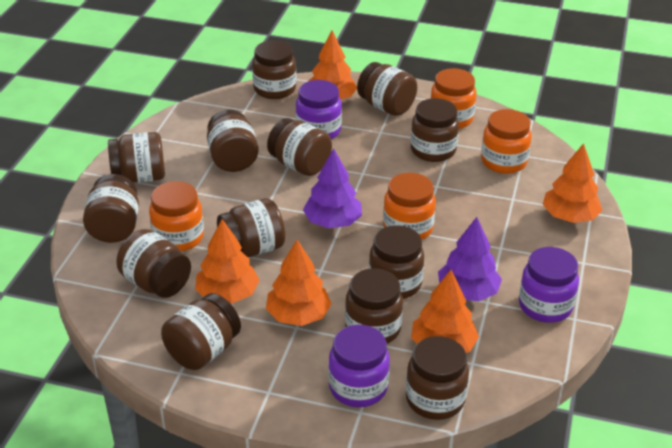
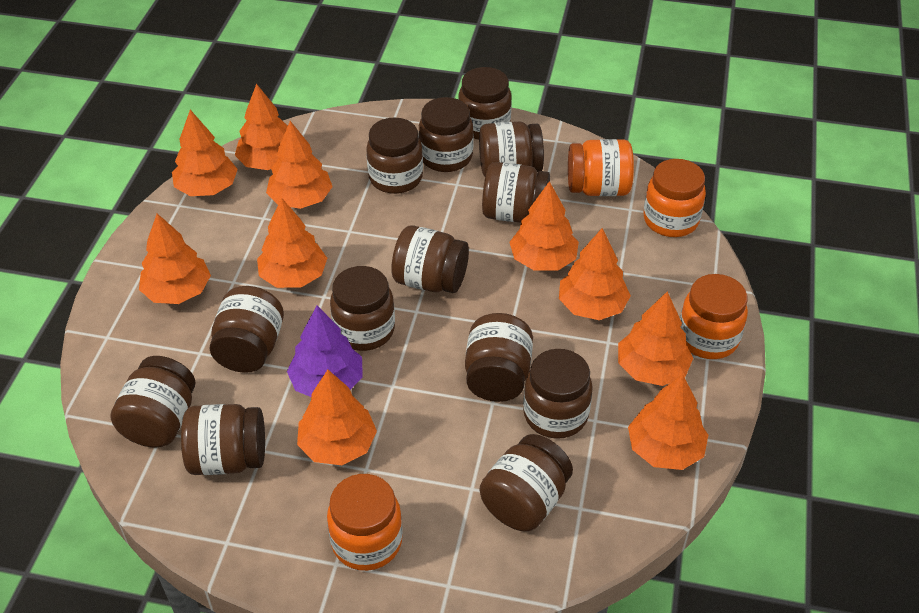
orange tree: 5 -> 10
purple jar: 3 -> 0
purple tree: 2 -> 1

